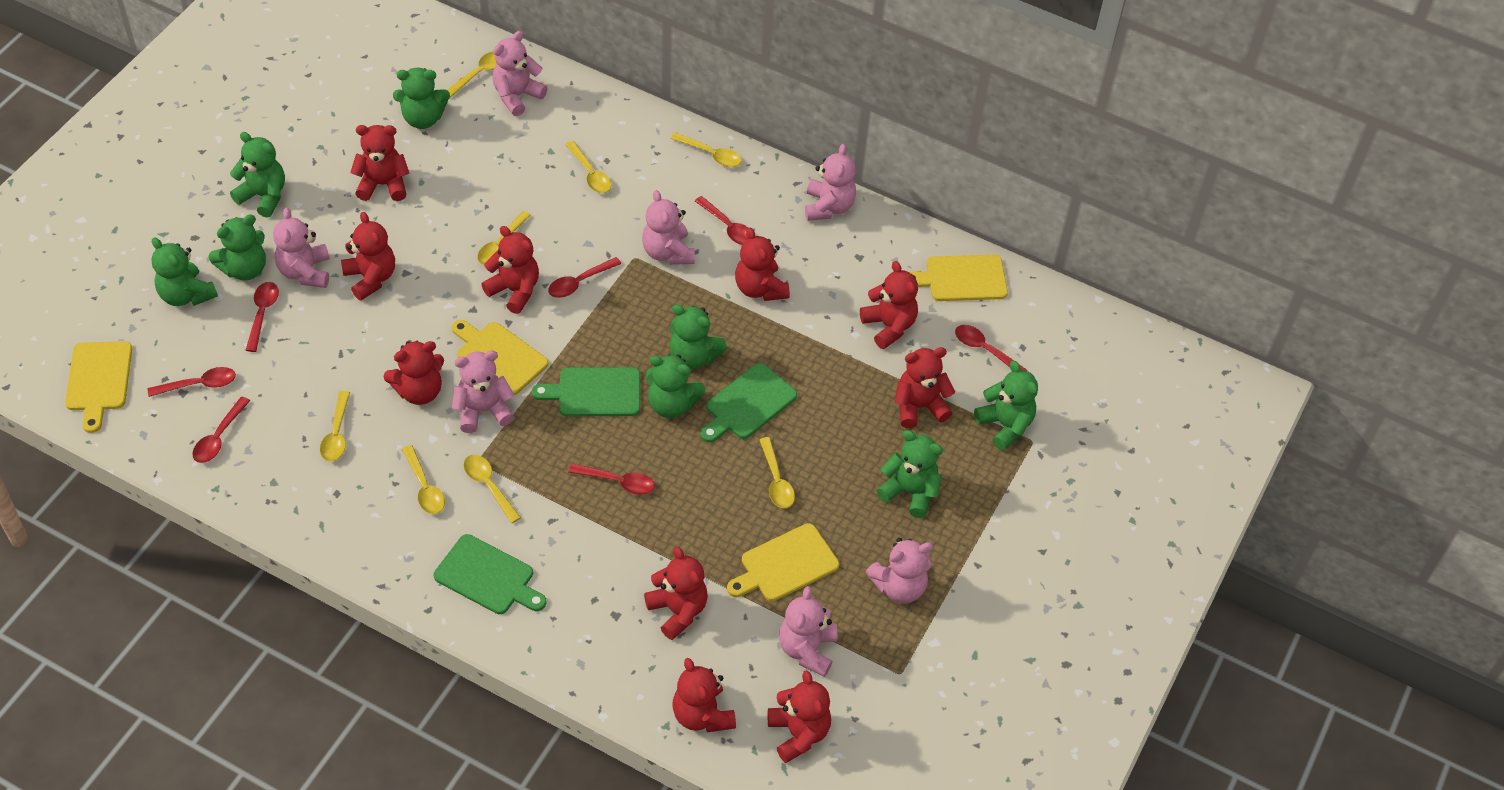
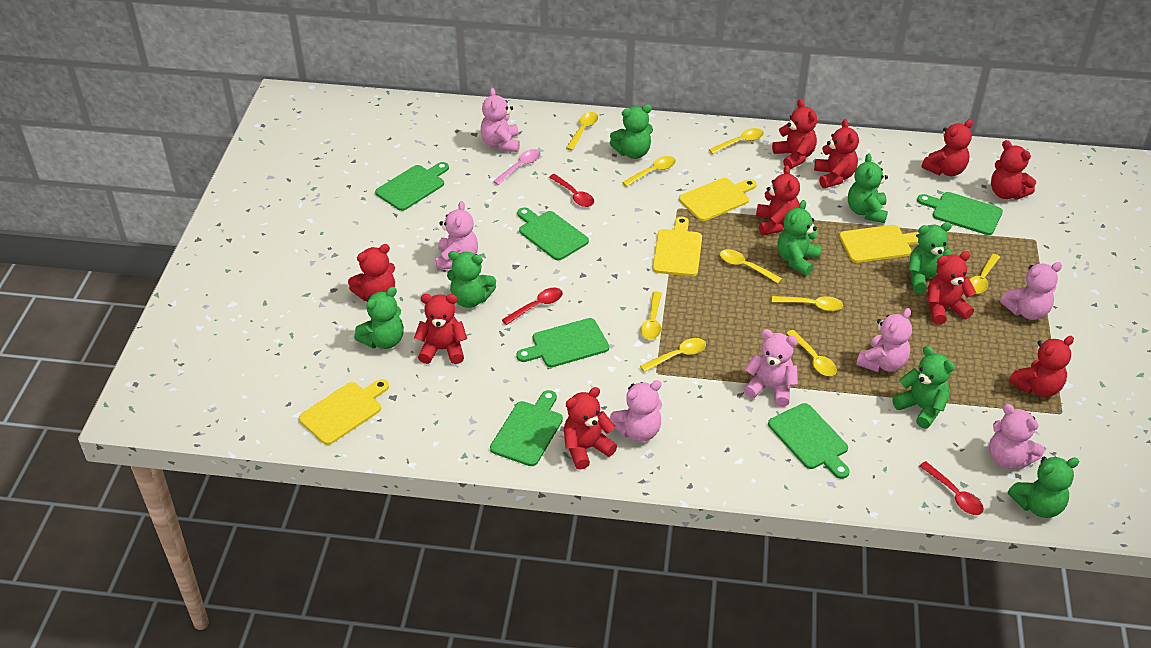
green cutting board: 3 -> 6
pink spoon: 0 -> 1
red spoon: 7 -> 3
yellow spoon: 8 -> 9

